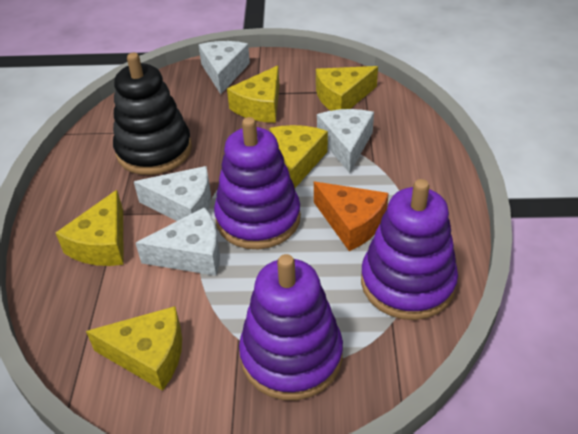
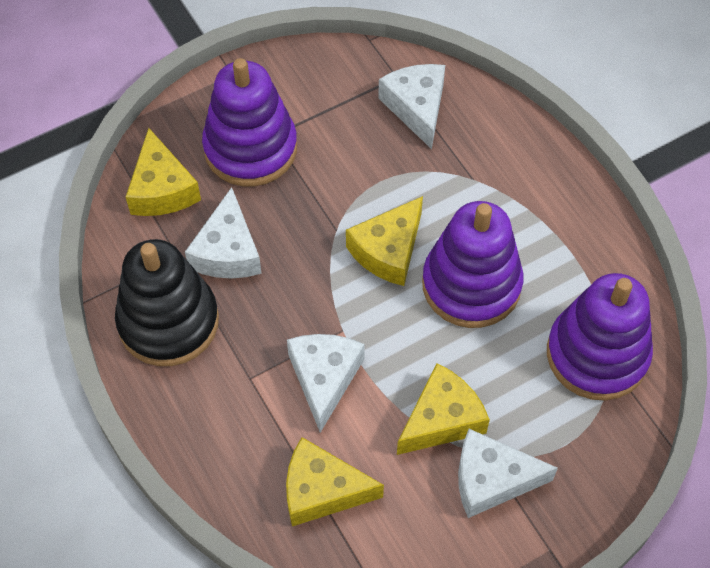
orange cheese: 1 -> 0
yellow cheese: 5 -> 4

